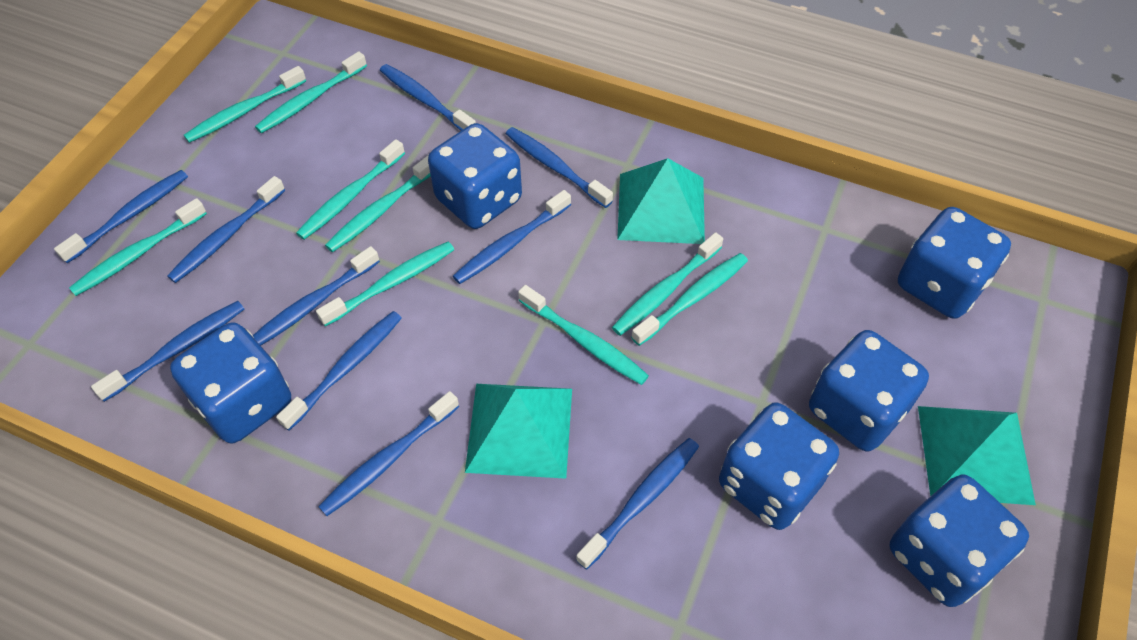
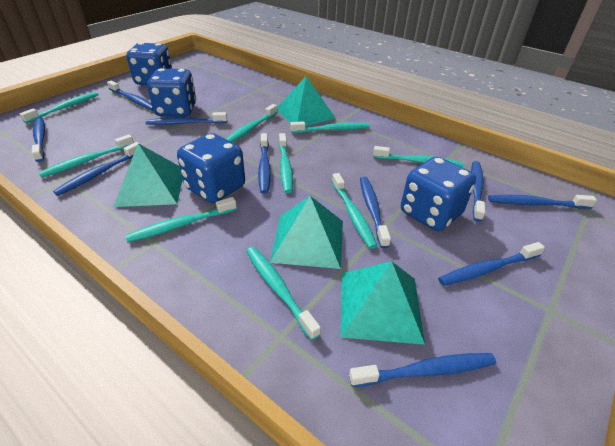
blue dice: 6 -> 4
turquoise pyramid: 3 -> 4

